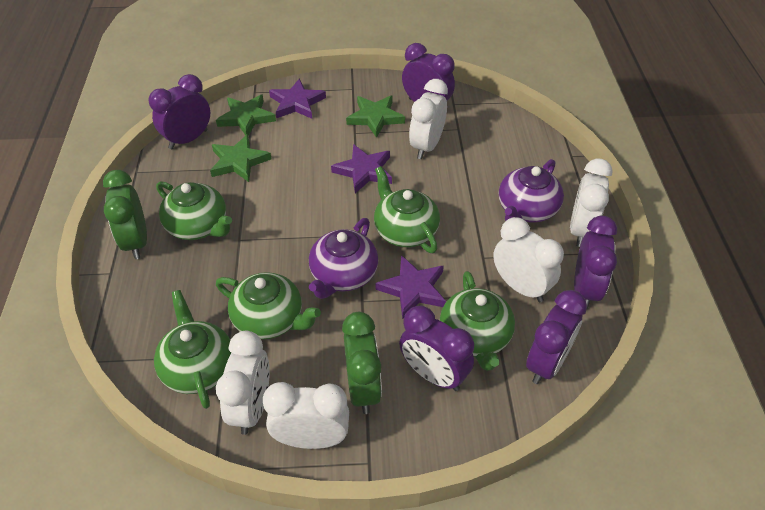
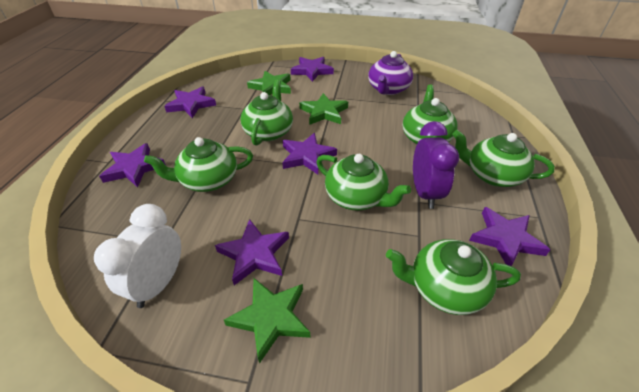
green clock: 2 -> 0
green teapot: 5 -> 6
purple clock: 5 -> 1
purple star: 3 -> 6
purple teapot: 2 -> 1
white clock: 5 -> 1

